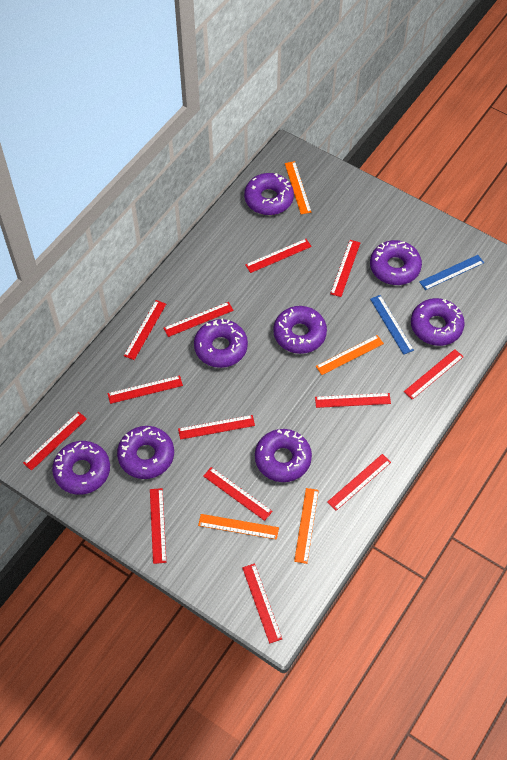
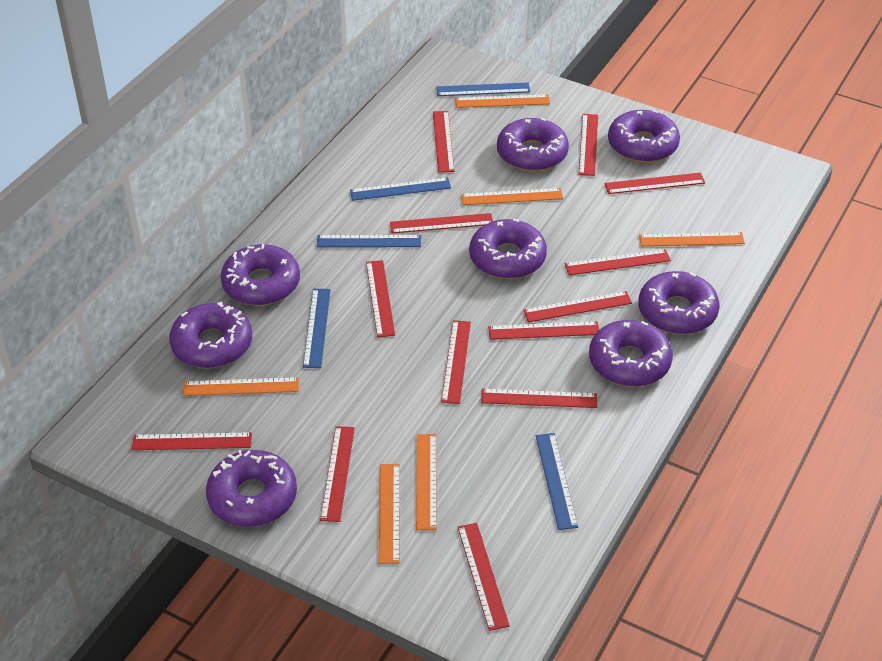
blue ruler: 2 -> 5
orange ruler: 4 -> 6

